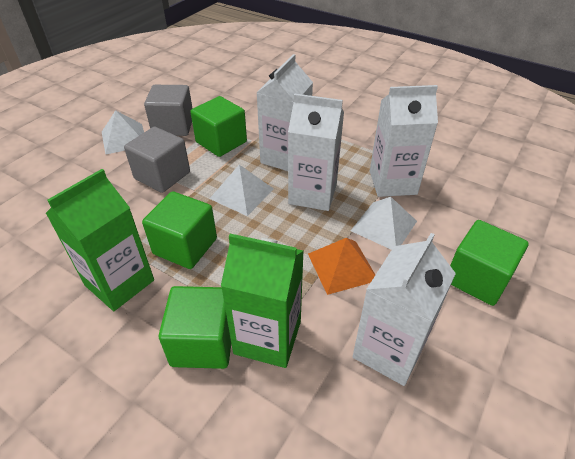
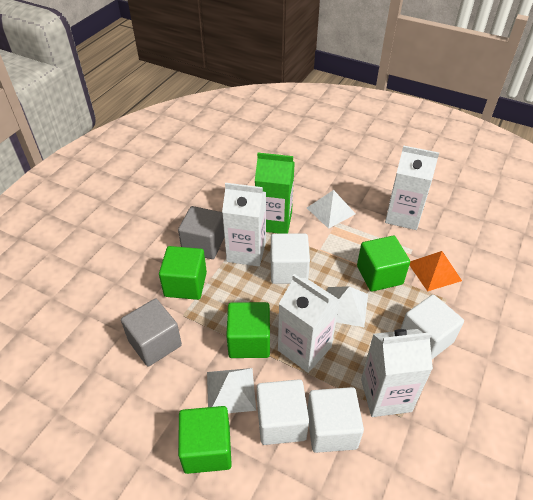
green carton: 2 -> 1
white cube: 0 -> 4

